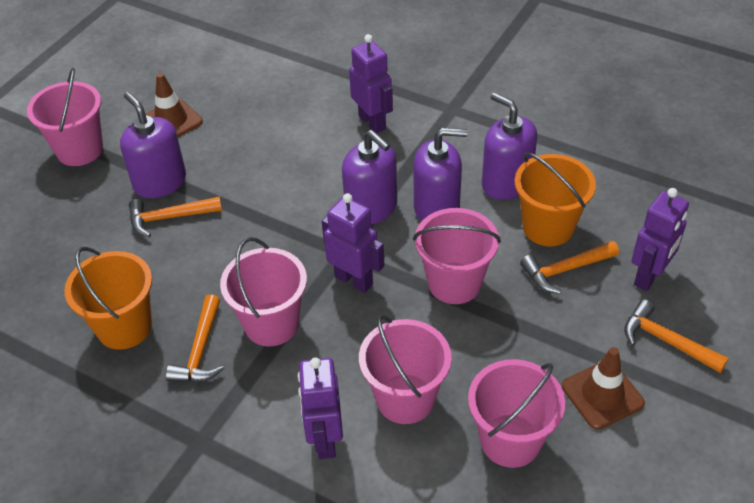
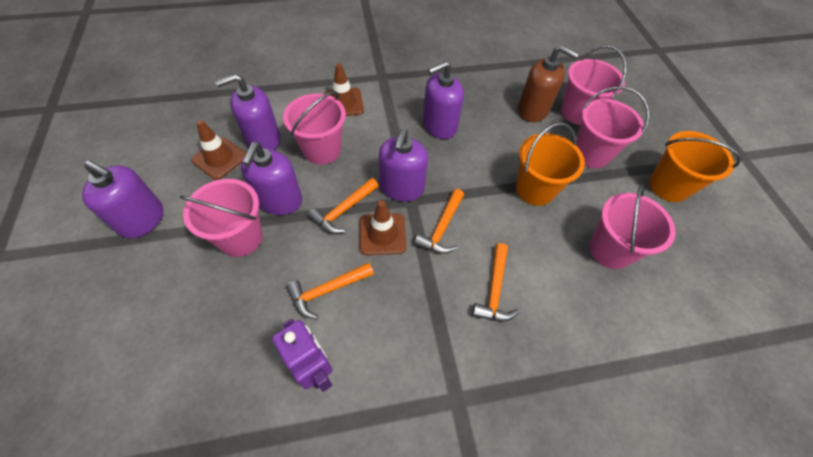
brown soap dispenser: 0 -> 1
brown traffic cone: 2 -> 3
purple robot: 4 -> 1
purple soap dispenser: 4 -> 5

